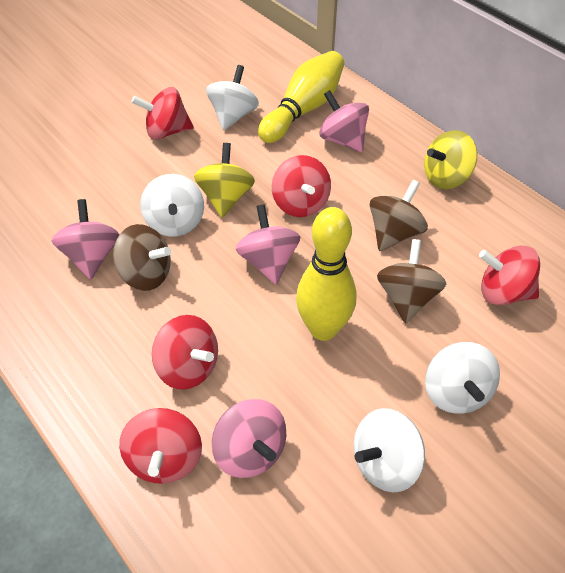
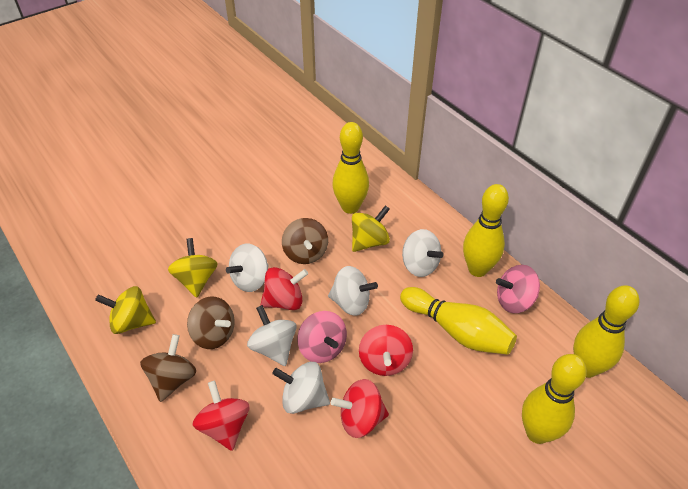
pink spinning top: 4 -> 2
red spinning top: 5 -> 4
white spinning top: 4 -> 5
yellow bowling pin: 2 -> 5
yellow spinning top: 2 -> 3

